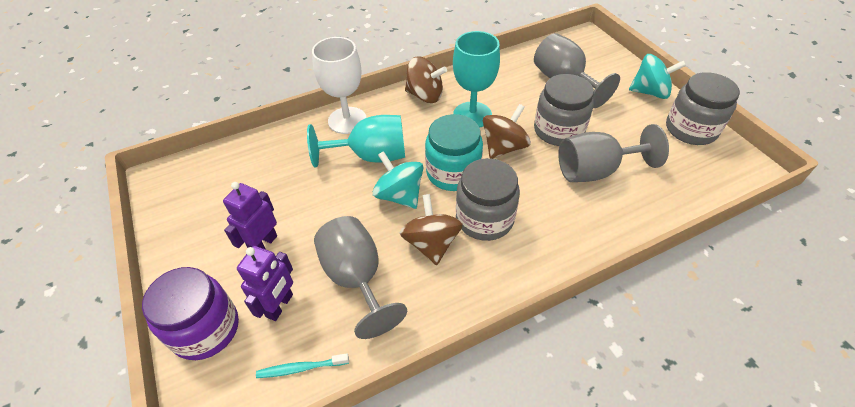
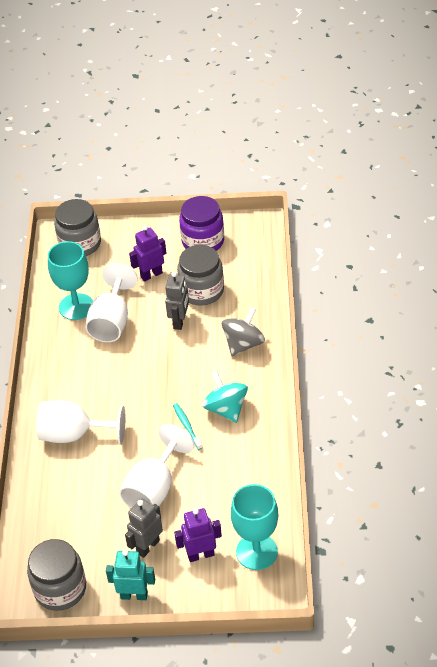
brown spinning top: 3 -> 0
grey goblet: 3 -> 0
grey robot: 0 -> 2
grey spinning top: 0 -> 1
turquoise jar: 1 -> 0
turquoise robot: 0 -> 1
turquoise spinning top: 2 -> 1
white goblet: 1 -> 3

